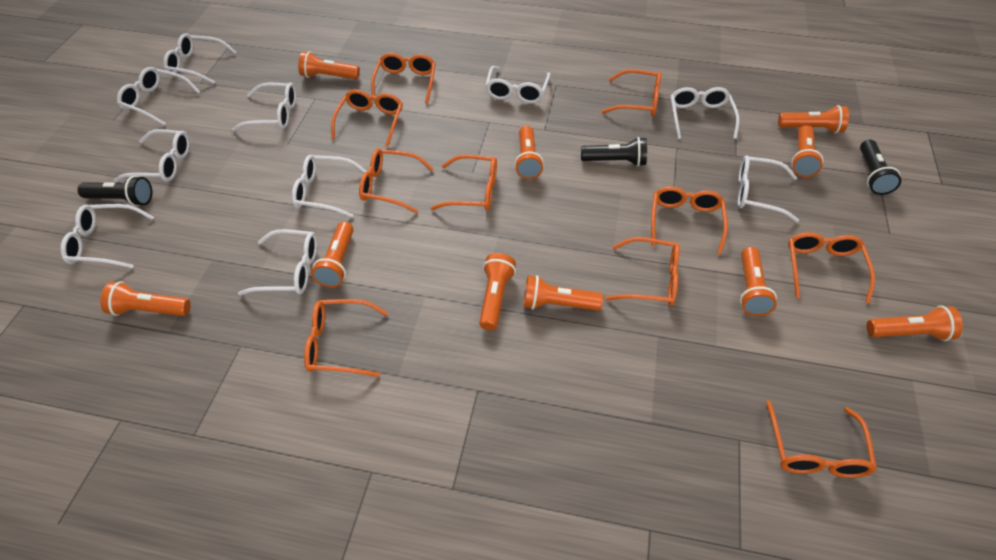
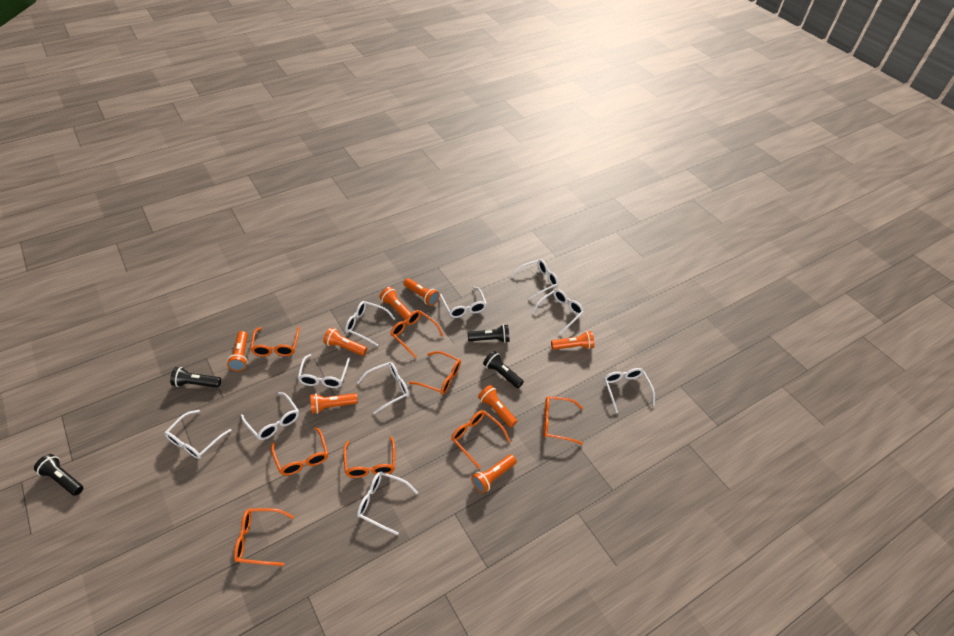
black flashlight: 3 -> 4
orange flashlight: 10 -> 8
orange glasses: 10 -> 8

